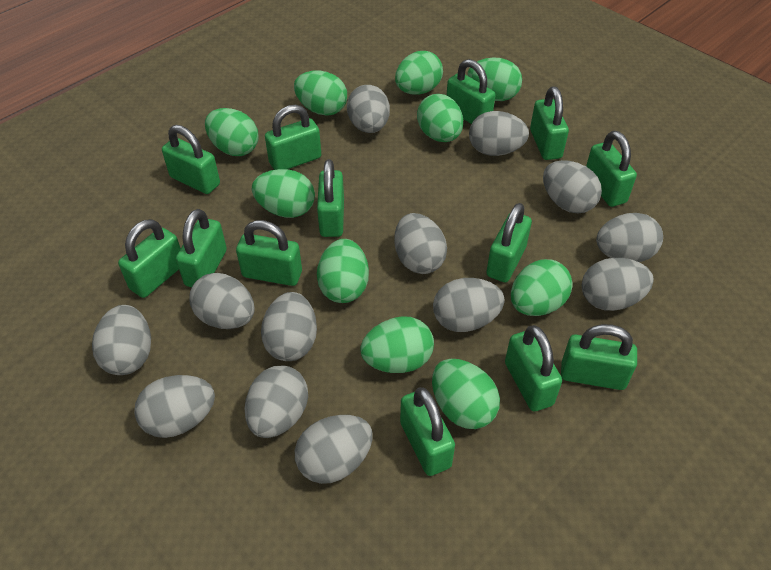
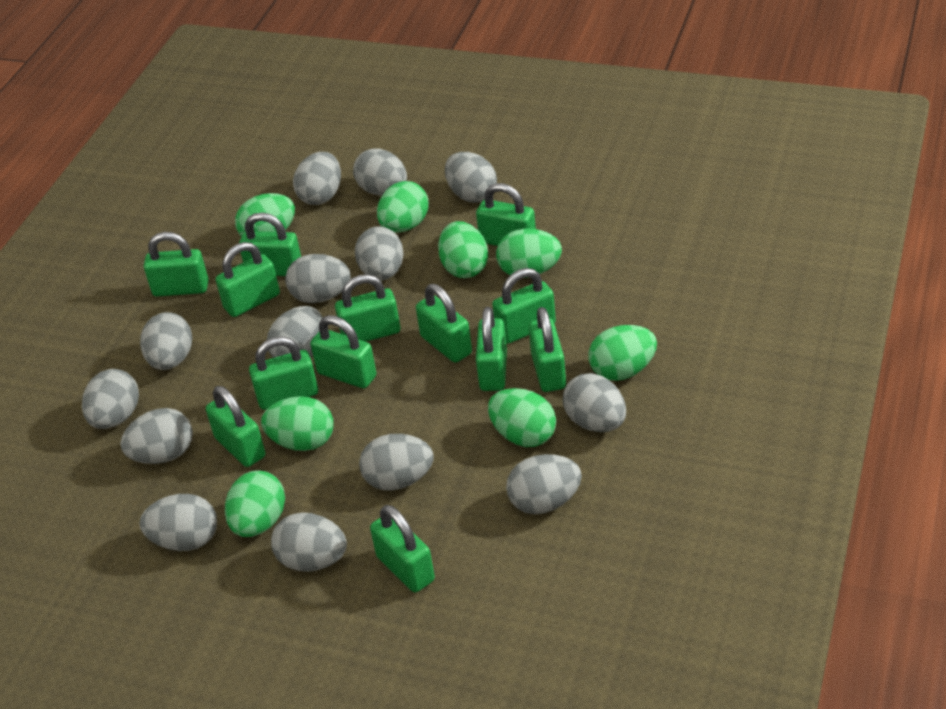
green egg: 10 -> 8
grey egg: 13 -> 14

